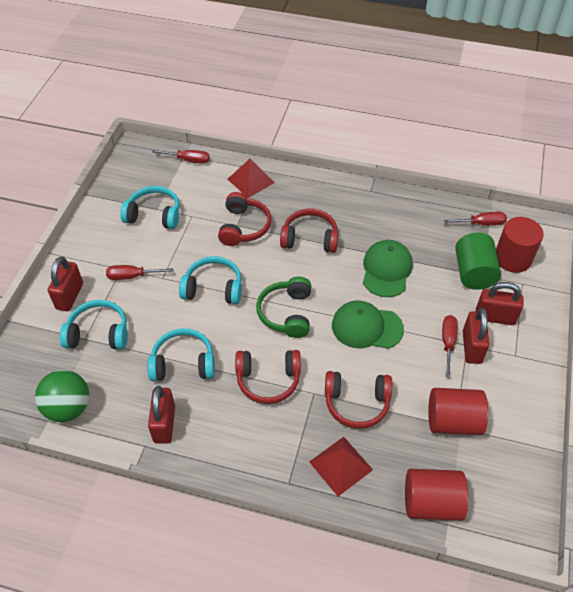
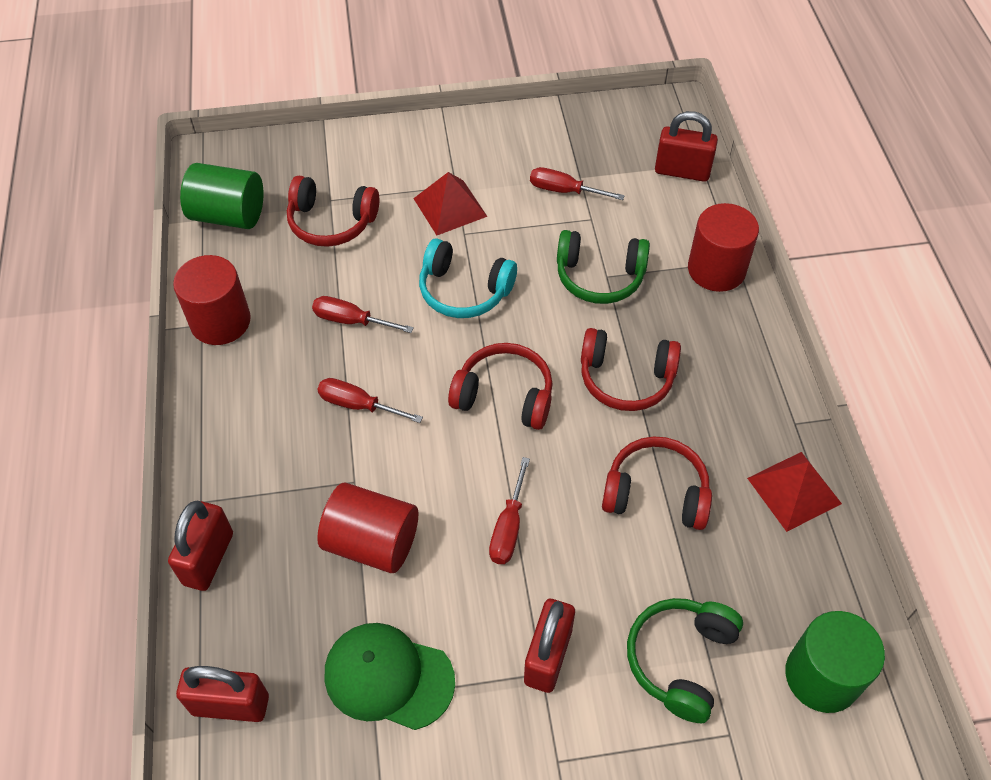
green ball: 1 -> 0
green cap: 2 -> 1
green cylinder: 1 -> 2
green headphones: 1 -> 2
turquoise headphones: 4 -> 1

